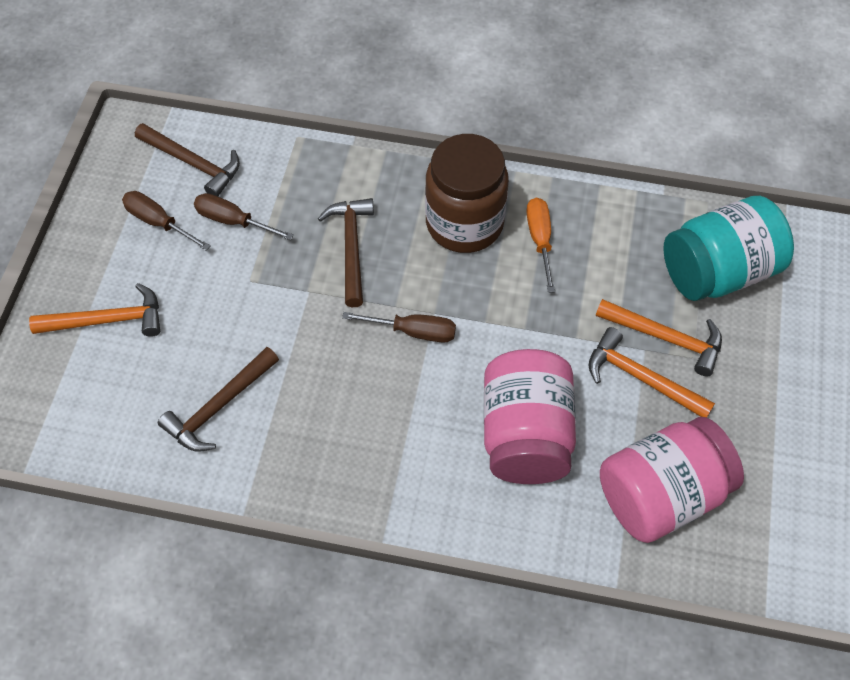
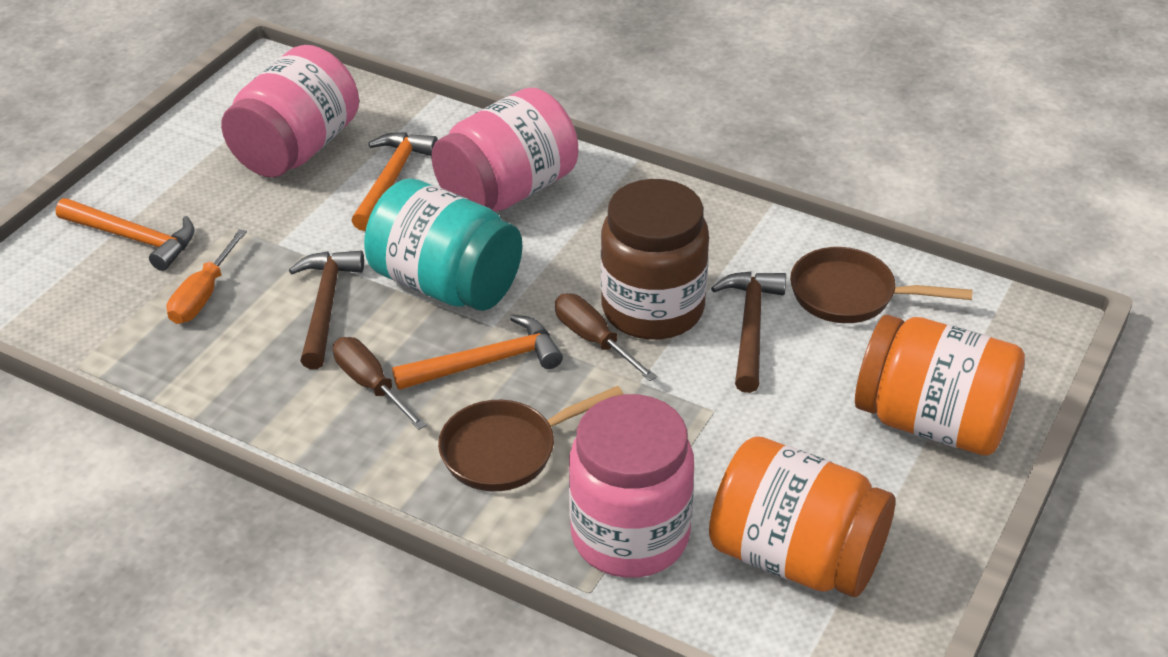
brown hammer: 3 -> 2
brown pan: 0 -> 2
brown screwdriver: 3 -> 2
orange jar: 0 -> 2
pink jar: 2 -> 3

